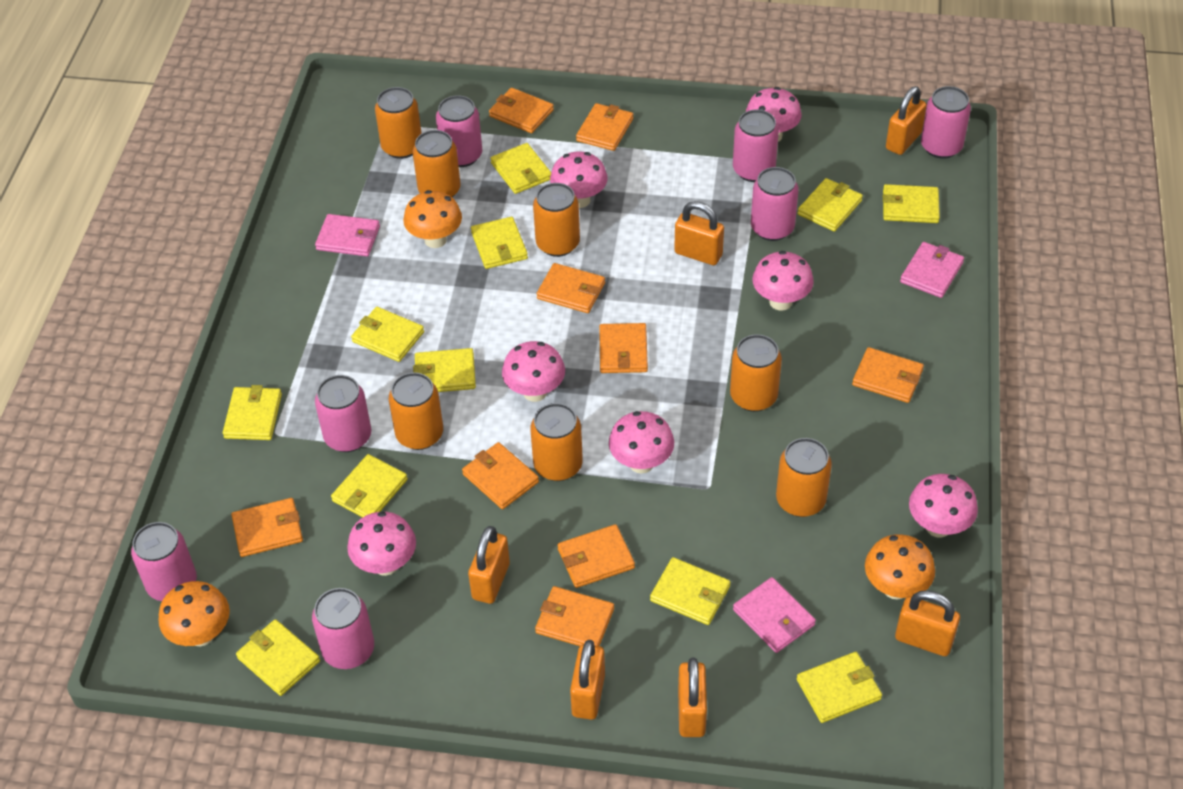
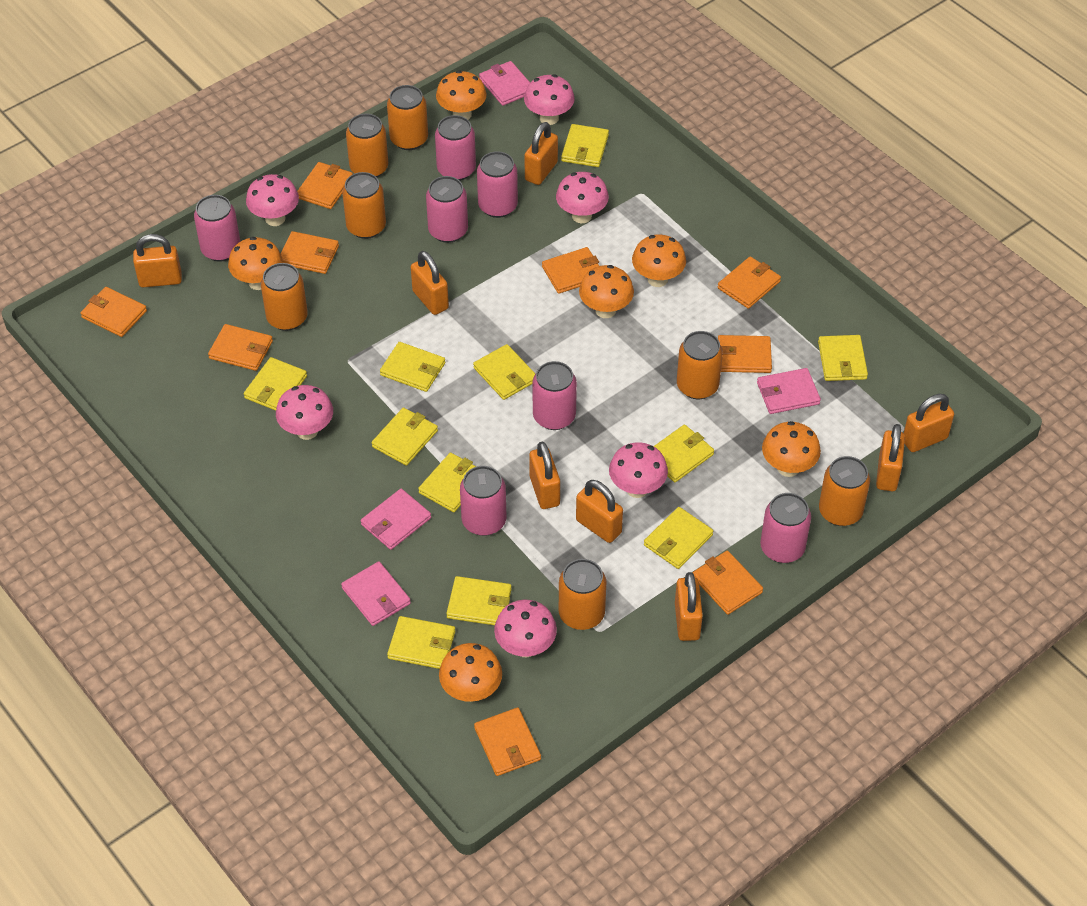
orange mushroom: 3 -> 6
orange padlock: 6 -> 8
pink mushroom: 7 -> 6
pink wallet: 3 -> 4

